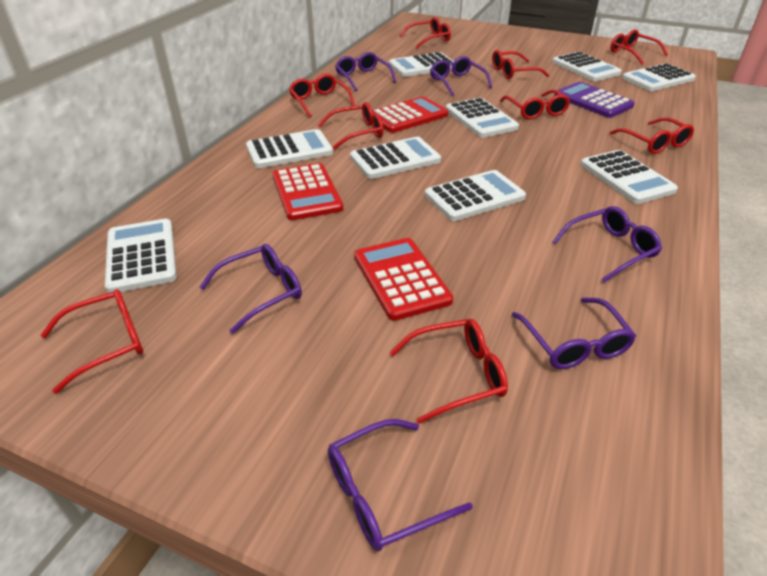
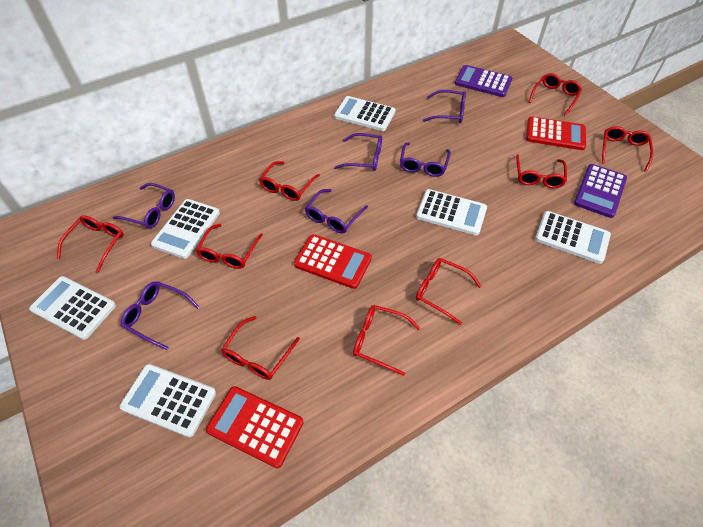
purple calculator: 1 -> 2
white calculator: 9 -> 6

